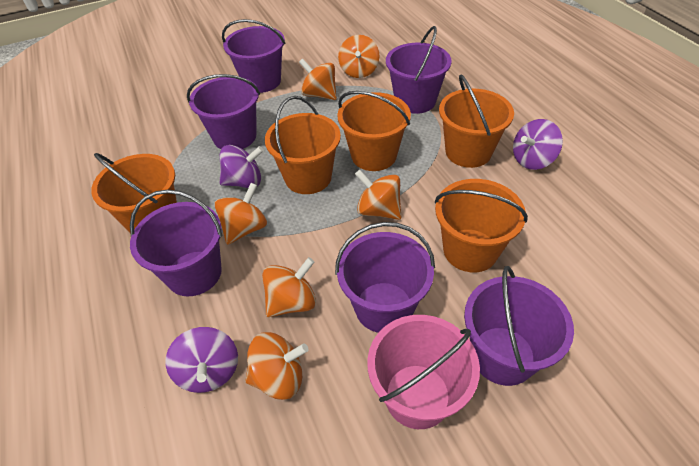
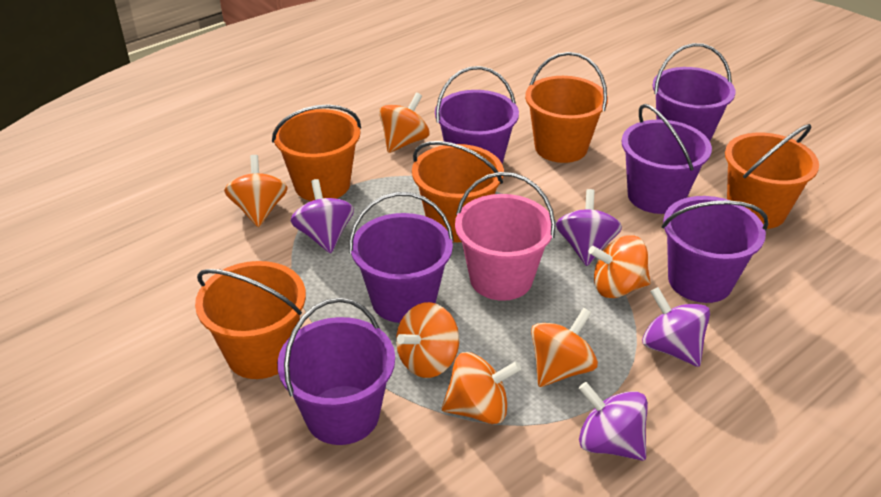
purple spinning top: 3 -> 4

